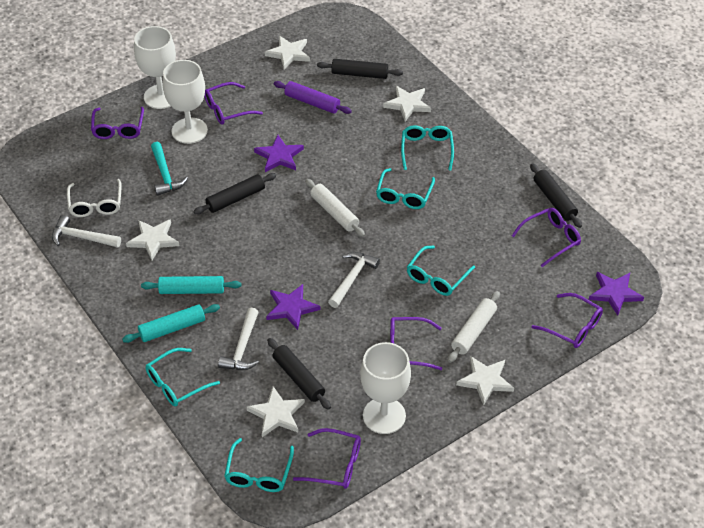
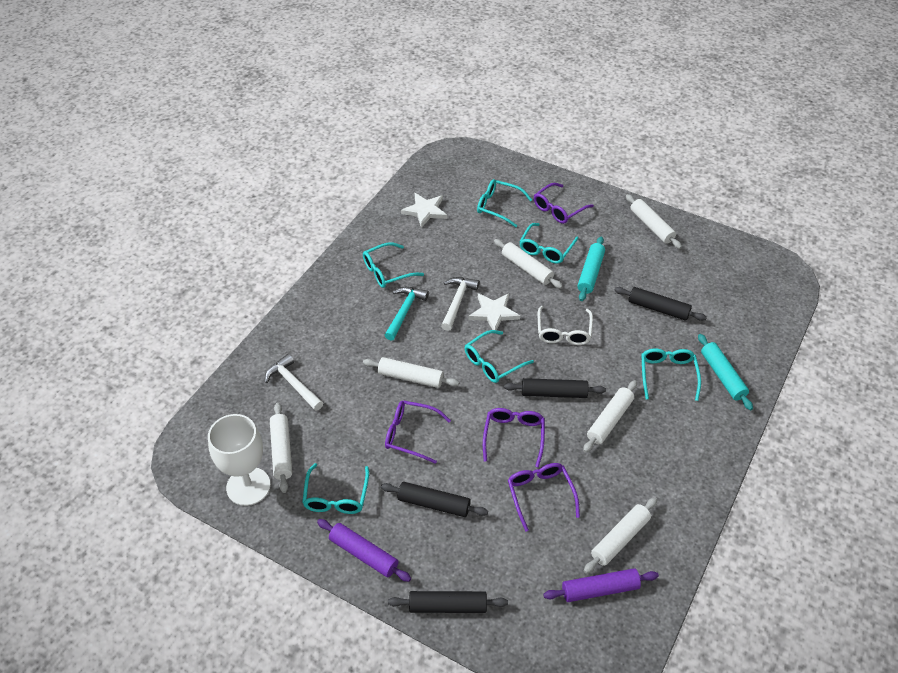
purple glasses: 6 -> 4
purple rolling pin: 1 -> 2
purple star: 3 -> 0
turquoise glasses: 5 -> 6
white goblet: 3 -> 1
white hammer: 3 -> 2
white rolling pin: 2 -> 6
white star: 5 -> 2

